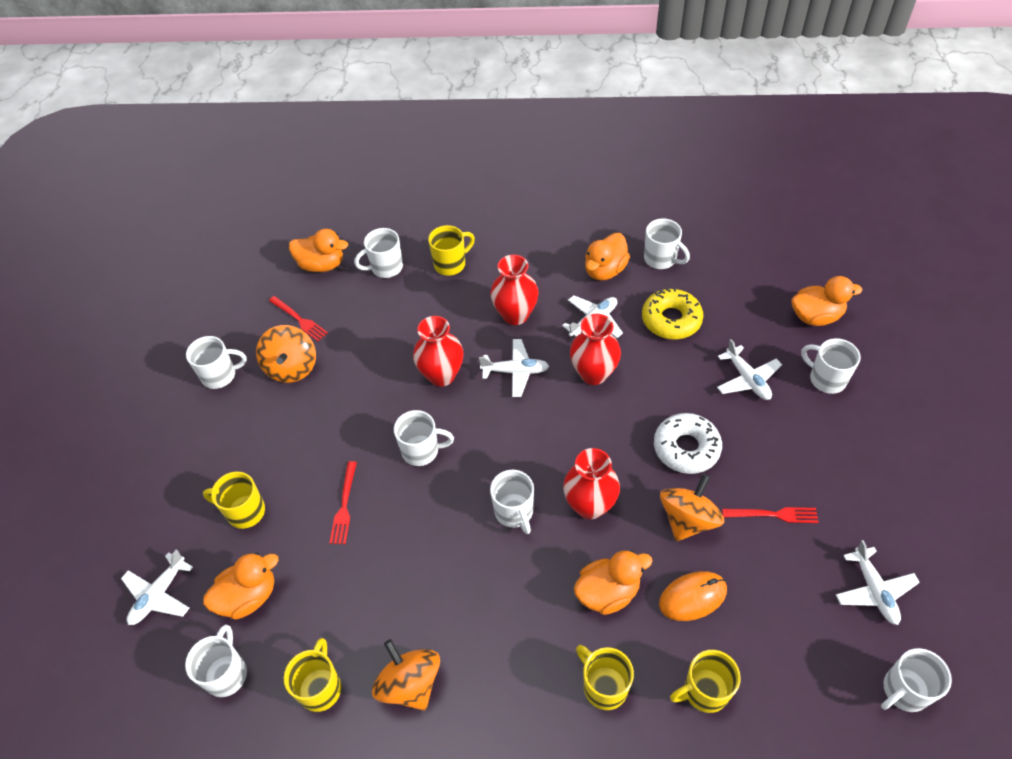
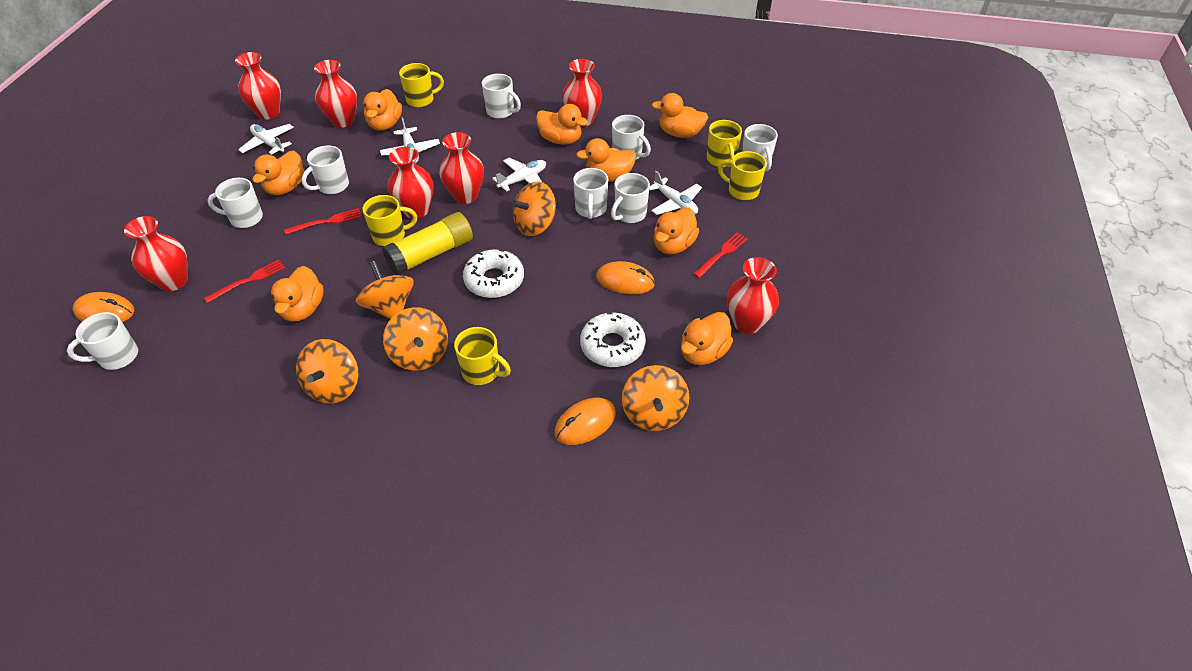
orange duck: 5 -> 8
orange mouse: 1 -> 3
orange spinning top: 3 -> 5
red vase: 4 -> 7
white donut: 1 -> 2
white plane: 5 -> 4
yellow donut: 1 -> 0
yellow glue stick: 0 -> 1

